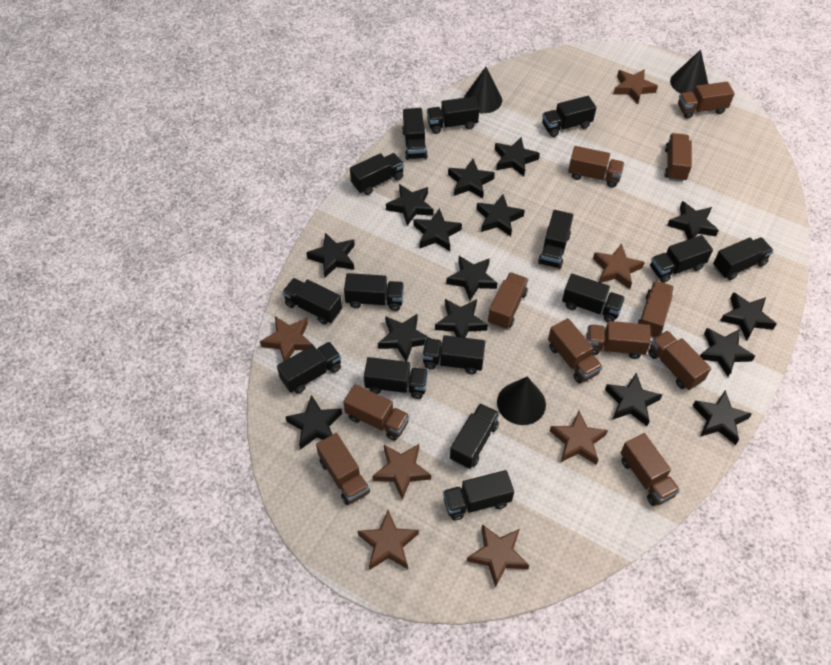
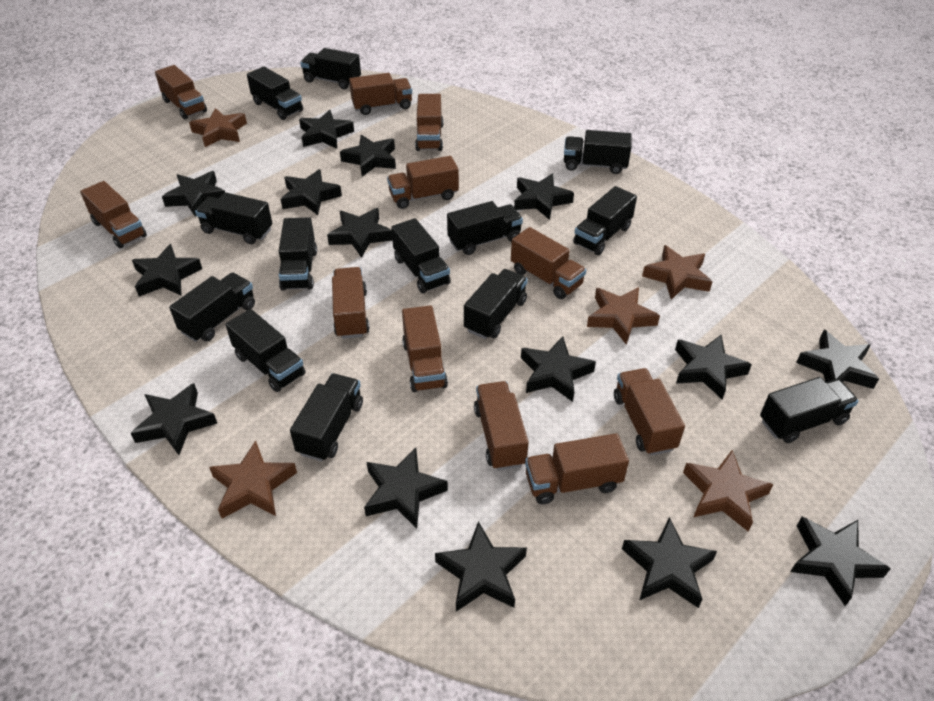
black cone: 3 -> 0
black truck: 15 -> 13
brown star: 7 -> 5

